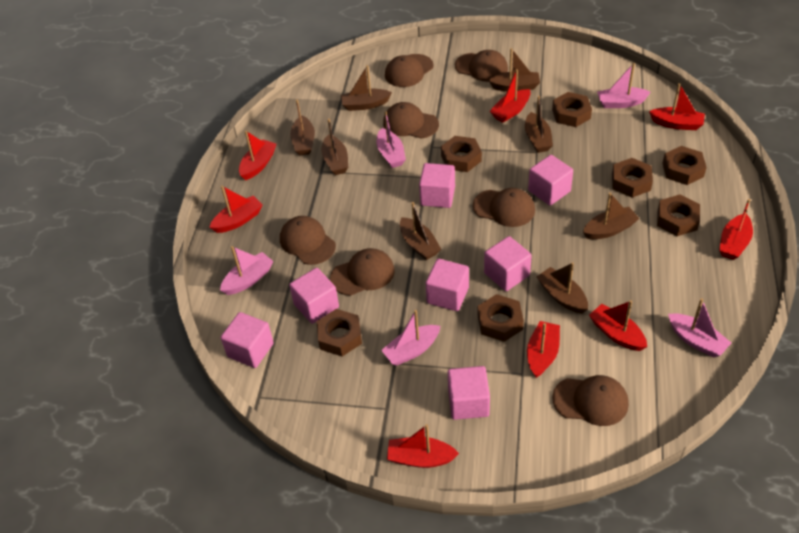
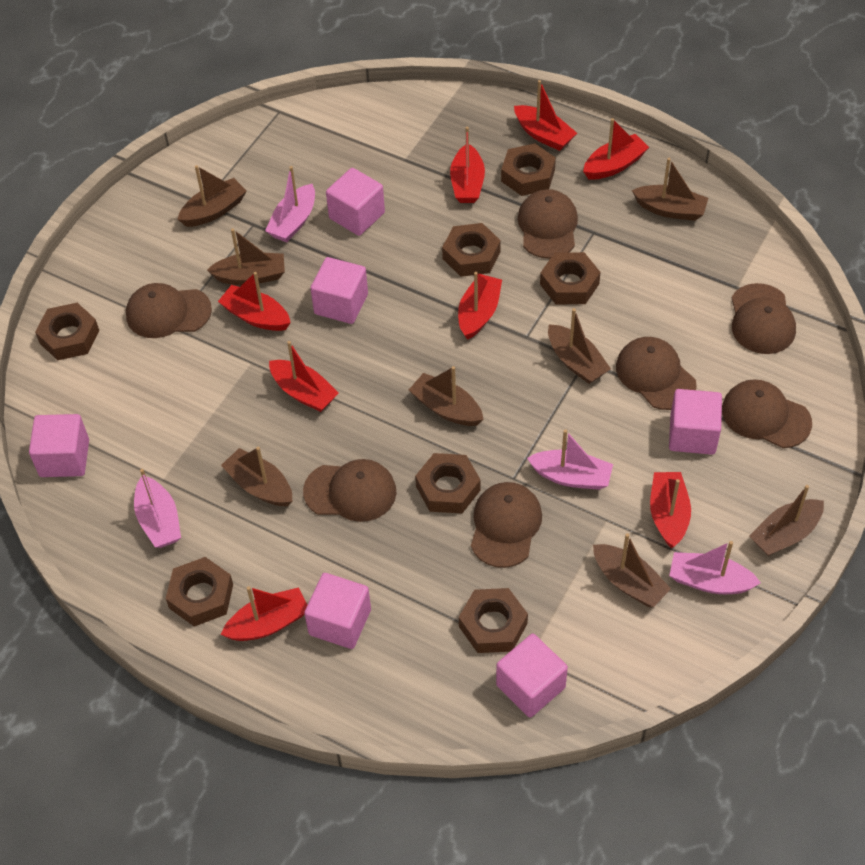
pink boat: 5 -> 4
pink cube: 7 -> 6

